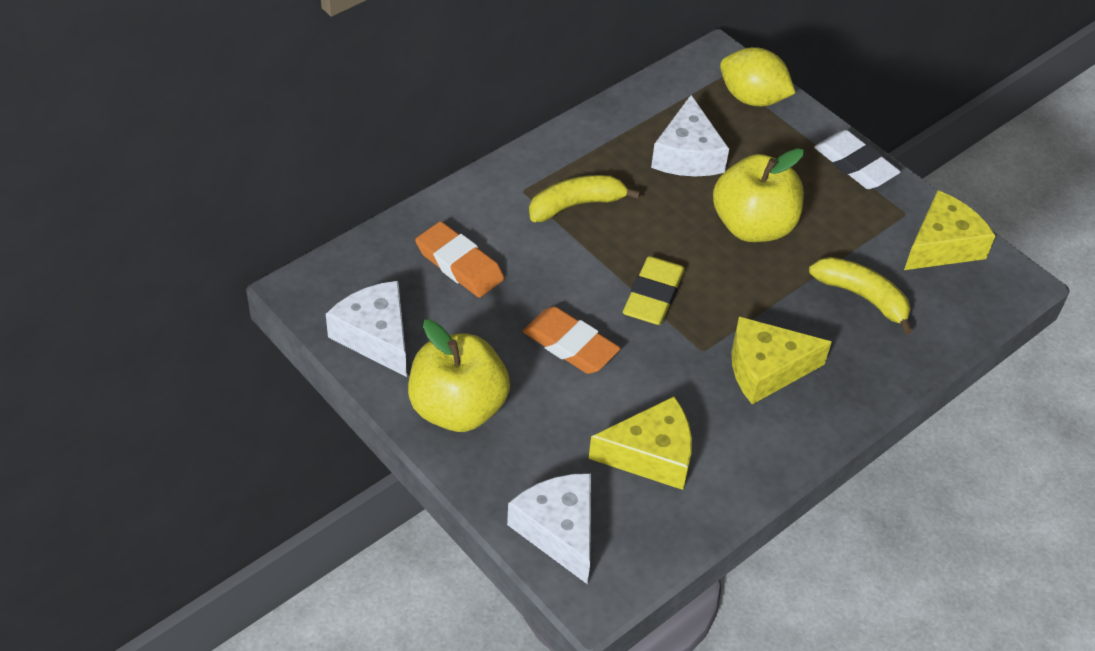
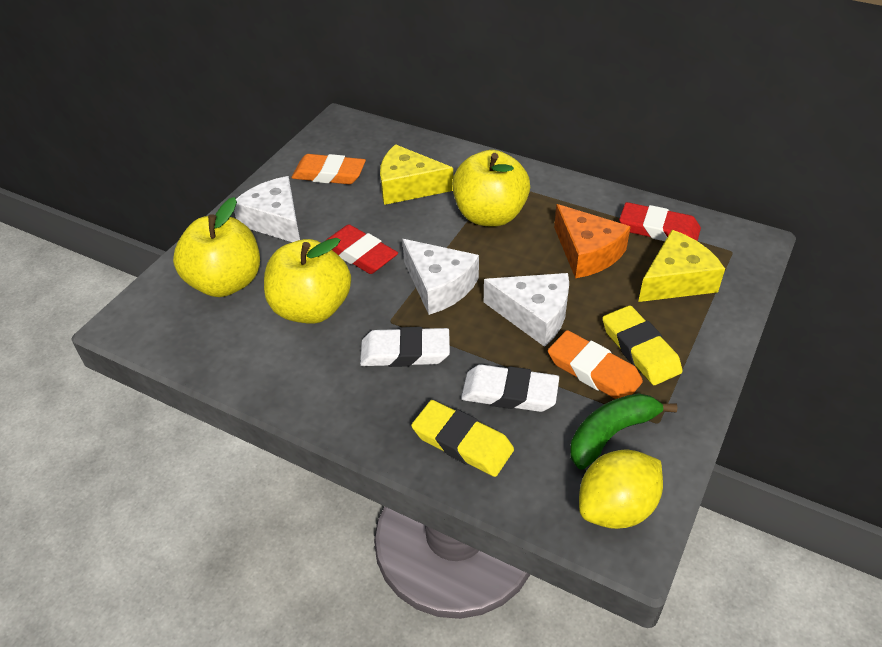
green banana: 0 -> 1
orange cheese: 0 -> 1
red eraser: 0 -> 2
white eraser: 1 -> 2
yellow apple: 2 -> 3
yellow banana: 2 -> 0
yellow cheese: 3 -> 2
yellow eraser: 1 -> 2

